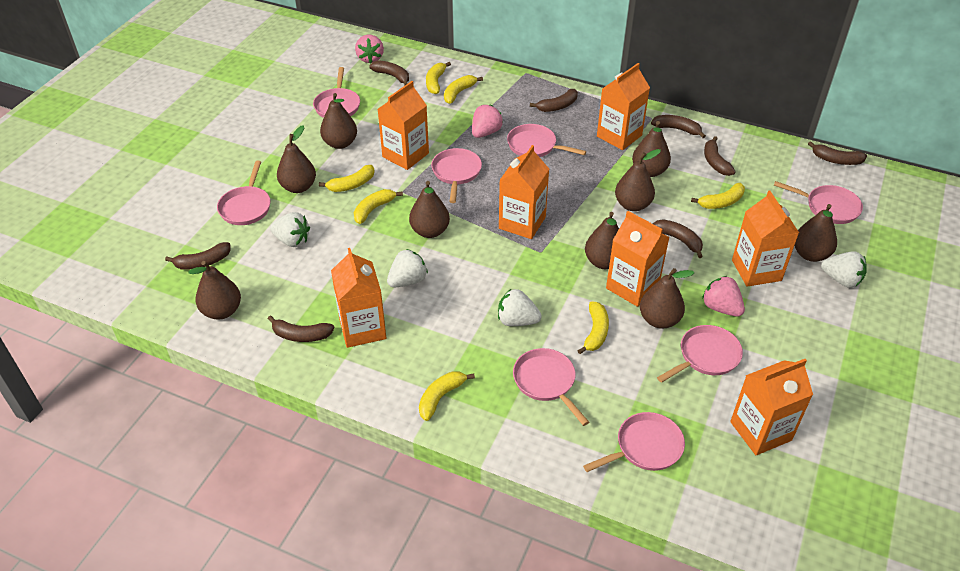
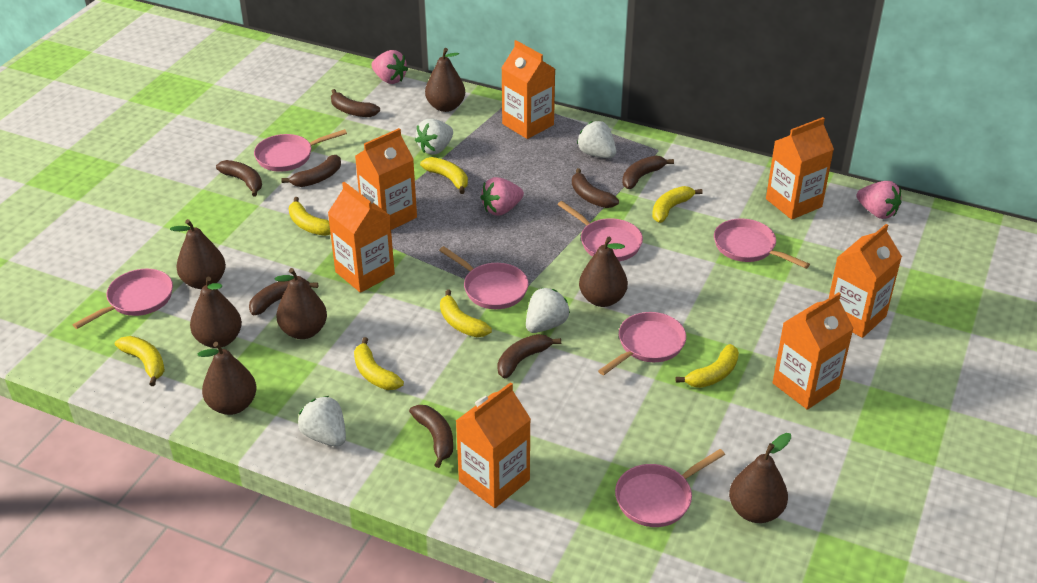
brown pear: 9 -> 7
pink pan: 8 -> 7

